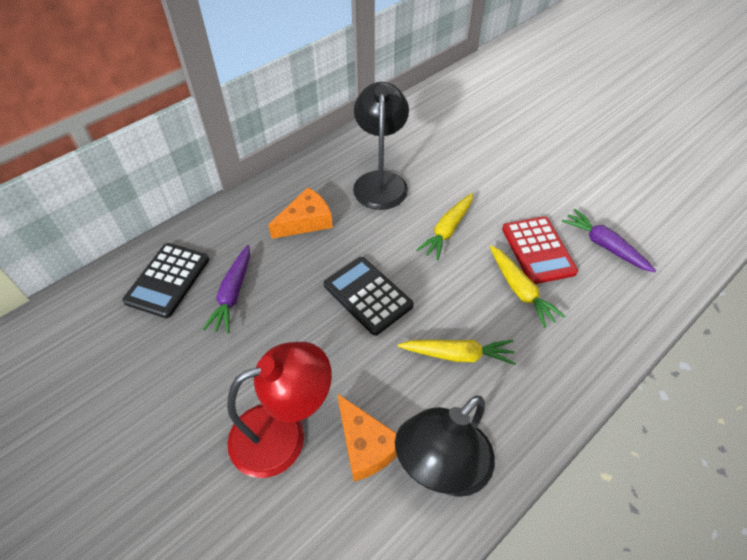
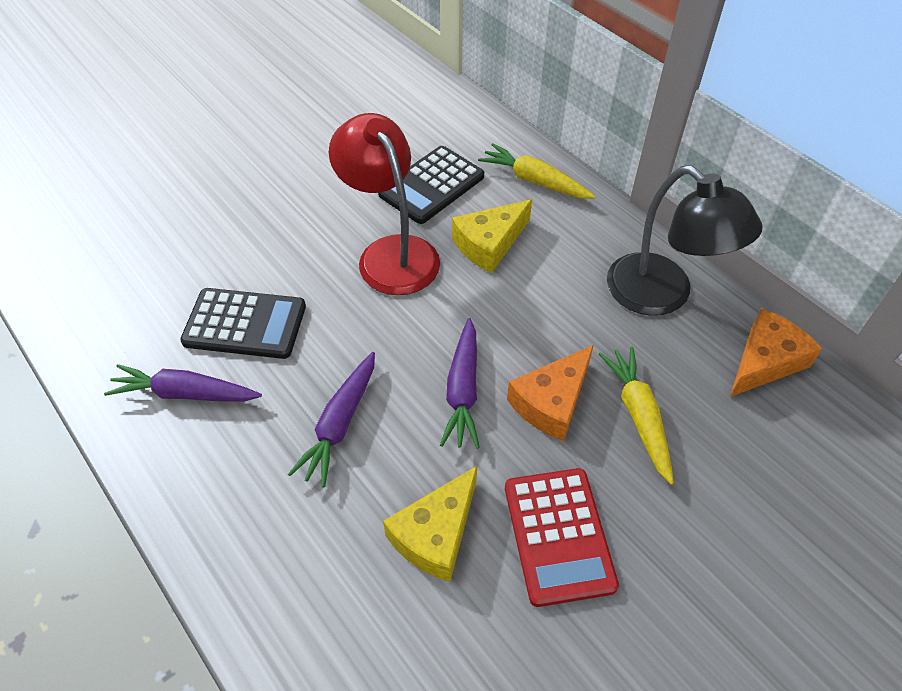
black lamp: 2 -> 1
purple carrot: 2 -> 3
yellow carrot: 3 -> 2
yellow cheese: 0 -> 2

